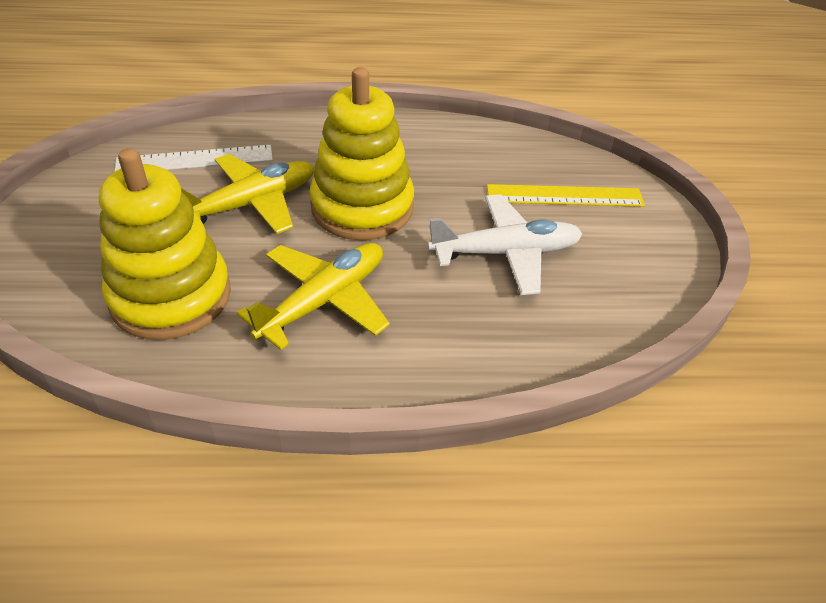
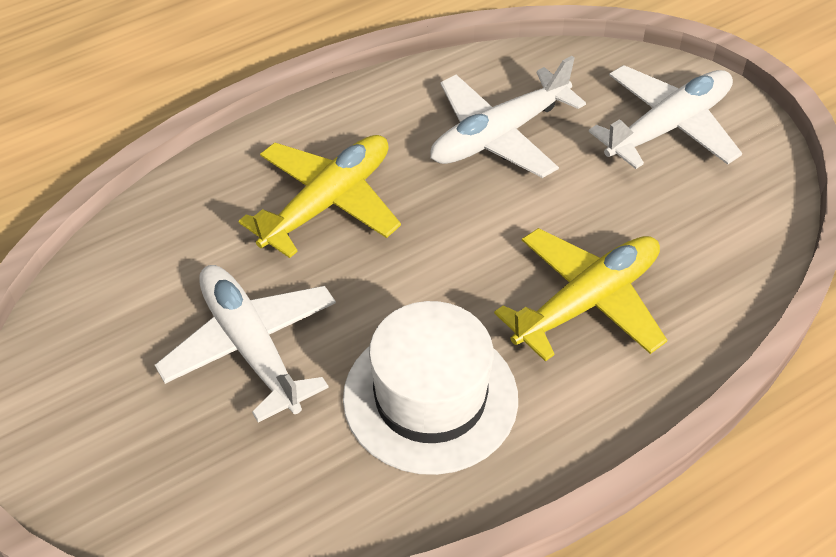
white hat: 0 -> 1
white plane: 1 -> 3
white ruler: 1 -> 0
yellow ruler: 1 -> 0
yellow stacking toy: 2 -> 0

